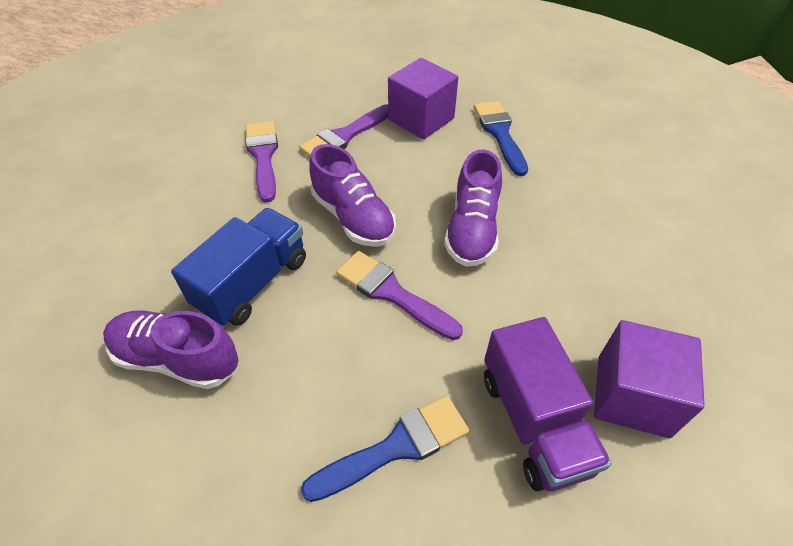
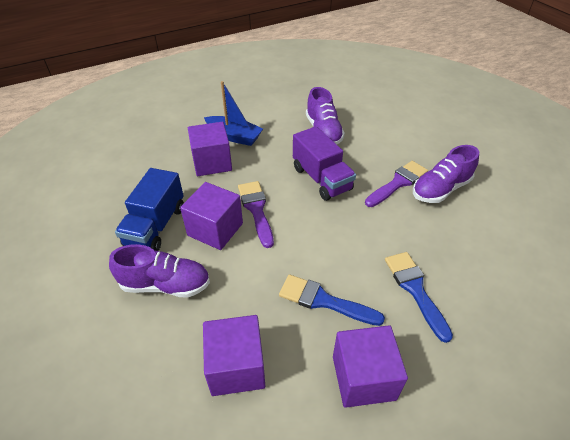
blue boat: 0 -> 1
purple brush: 3 -> 2
purple cube: 2 -> 4

